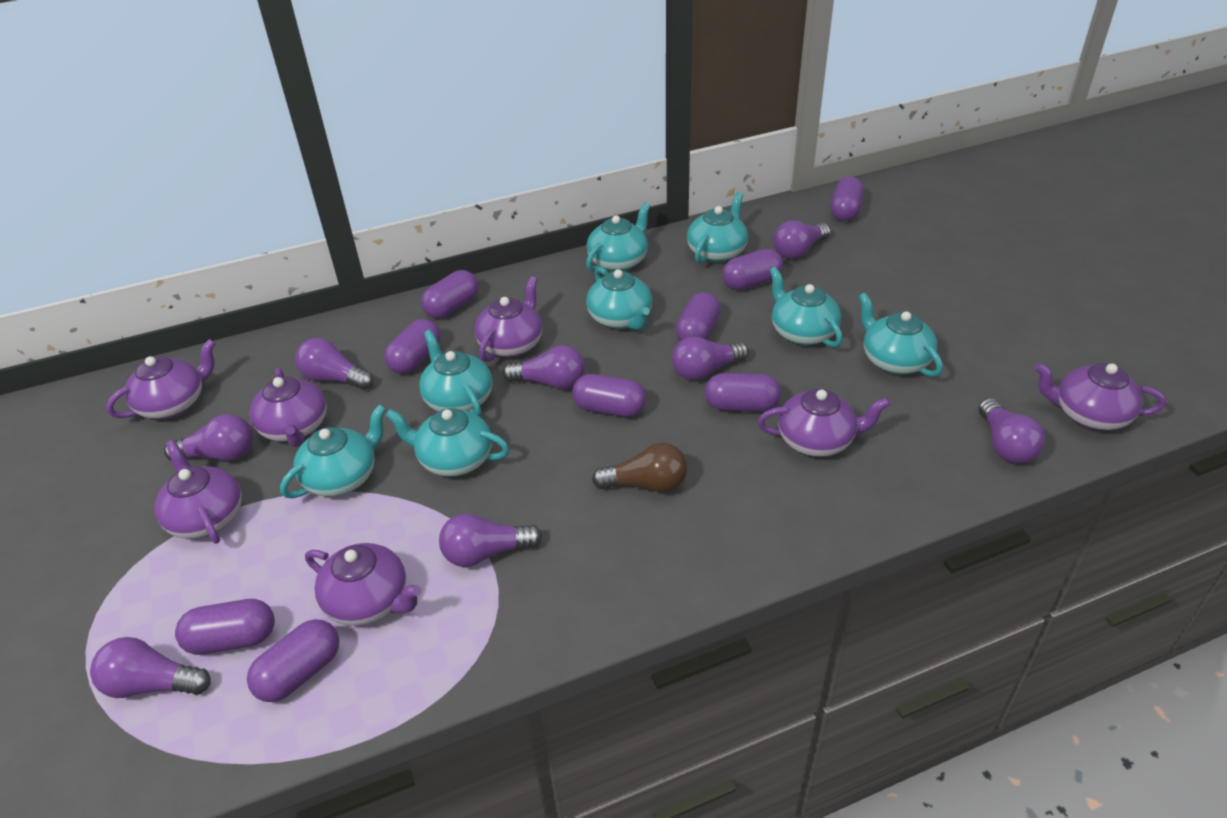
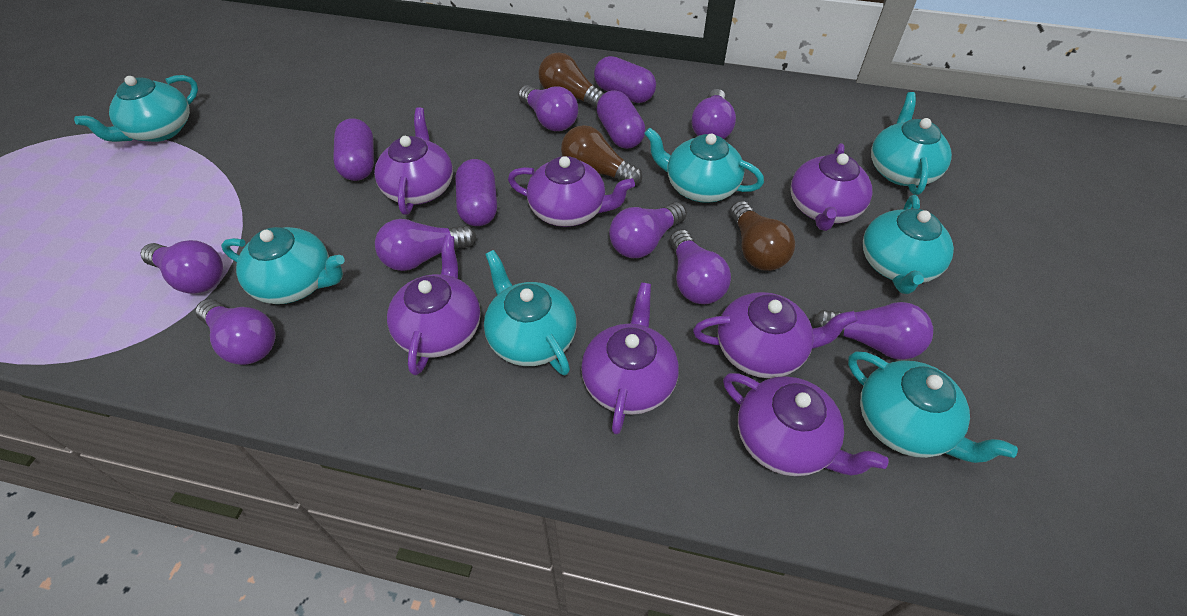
brown light bulb: 1 -> 3
purple capsule: 9 -> 4
turquoise teapot: 8 -> 7

